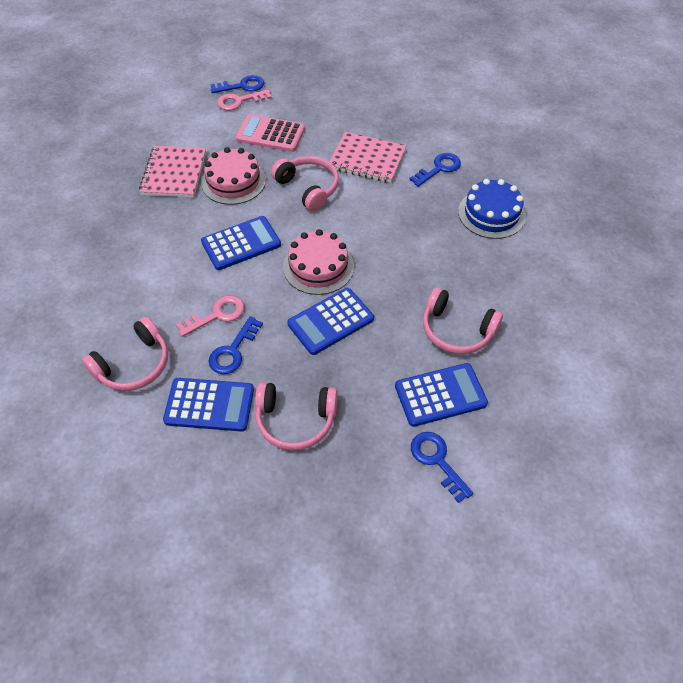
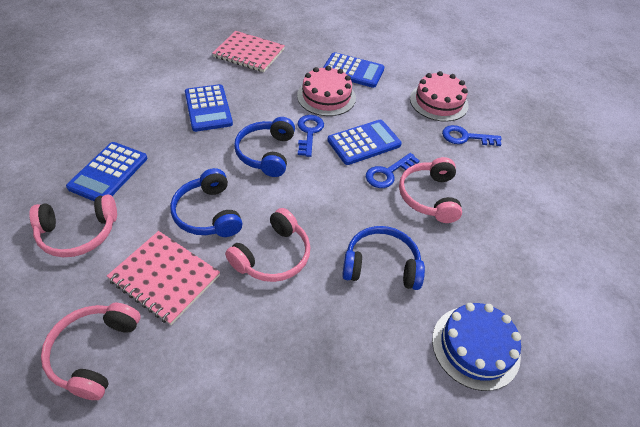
blue headphones: 0 -> 3
blue key: 4 -> 3
pink calculator: 1 -> 0
pink key: 2 -> 0

